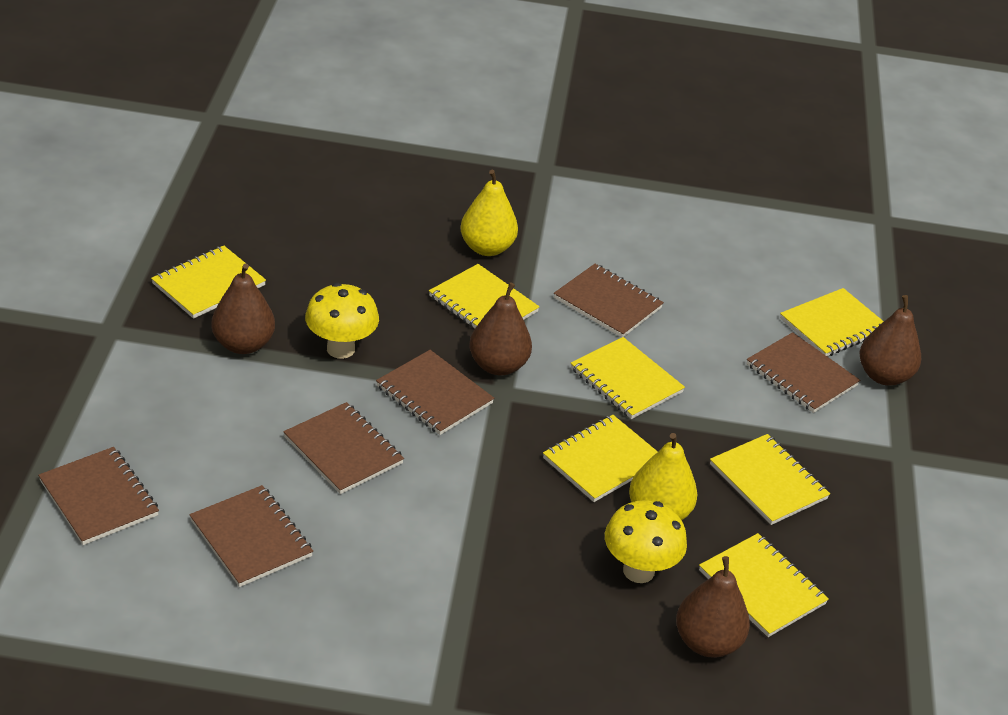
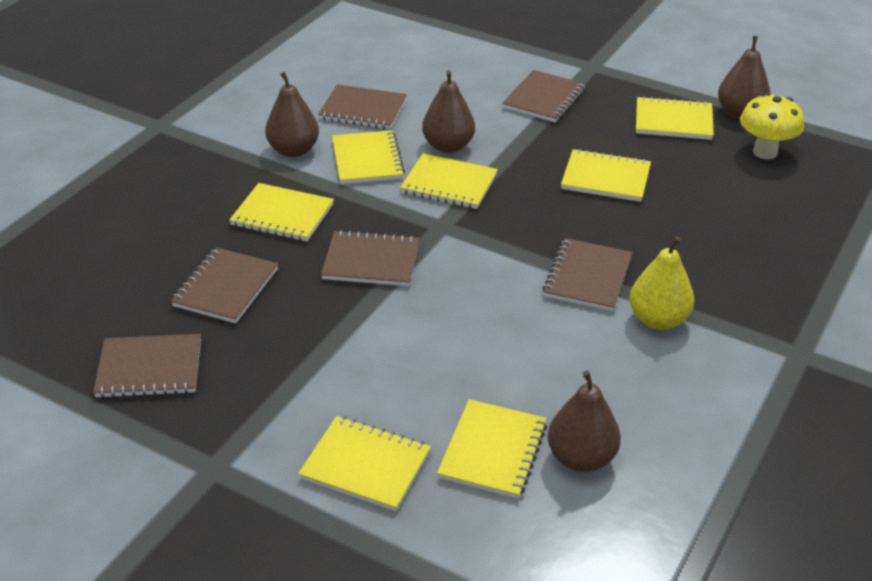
yellow mushroom: 2 -> 1
yellow pear: 2 -> 1

